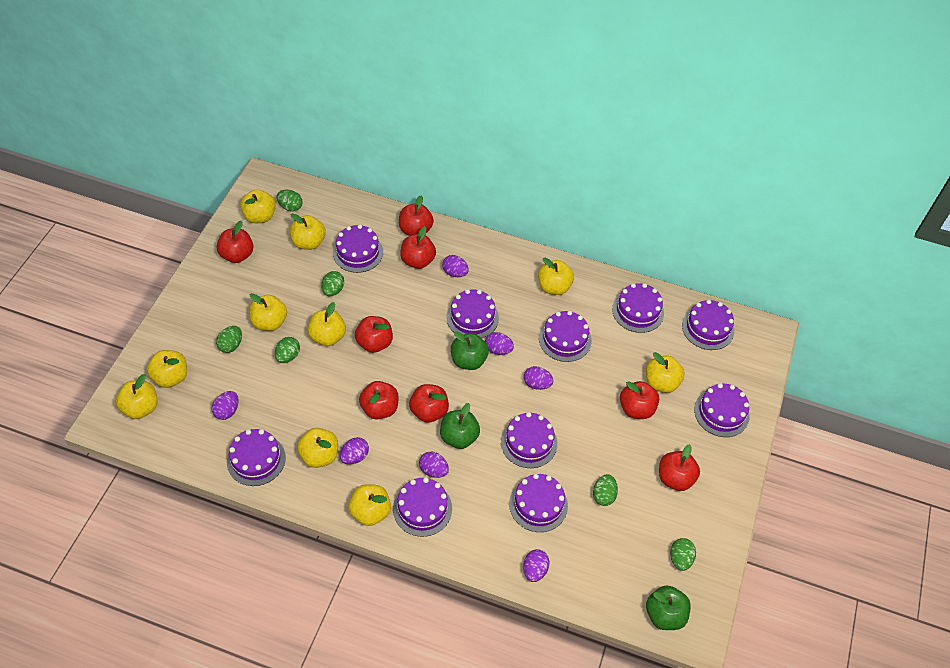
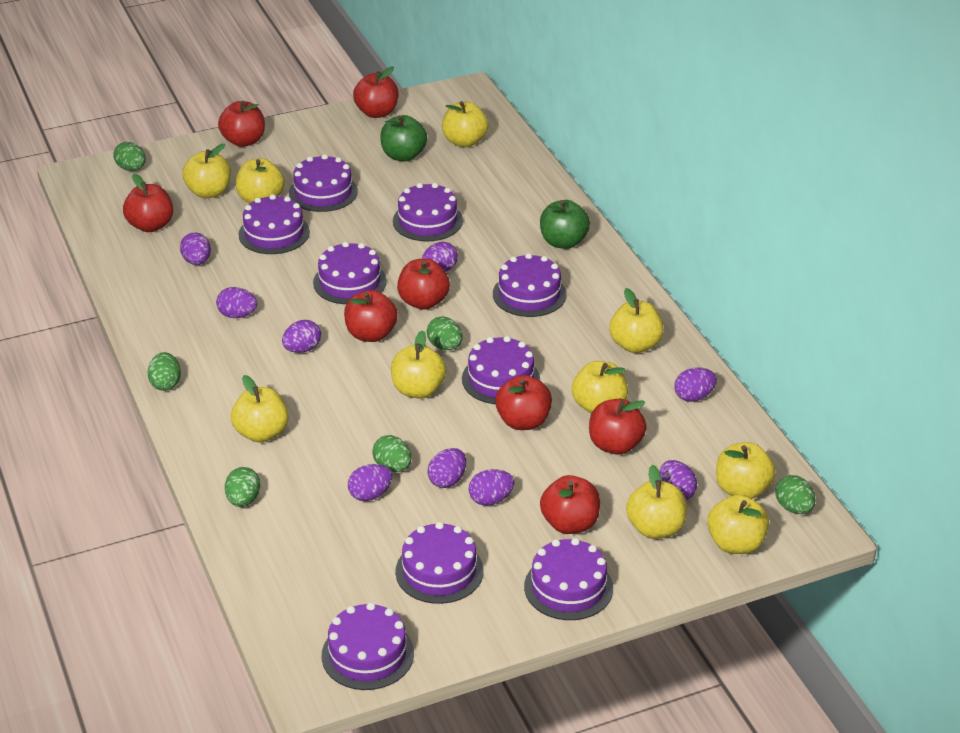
green apple: 3 -> 2
purple cake: 10 -> 9
purple egg: 7 -> 9

